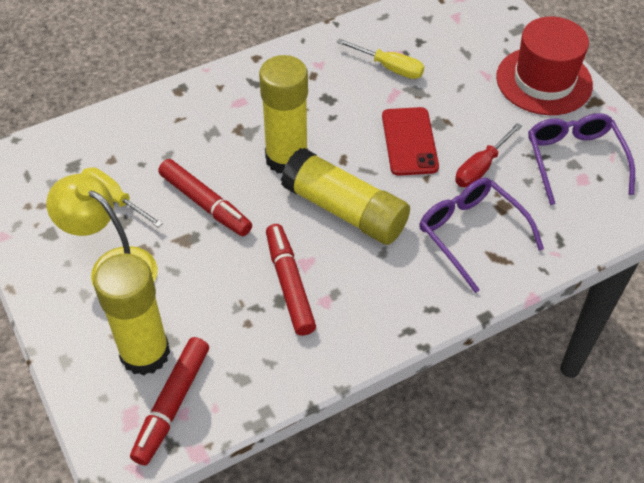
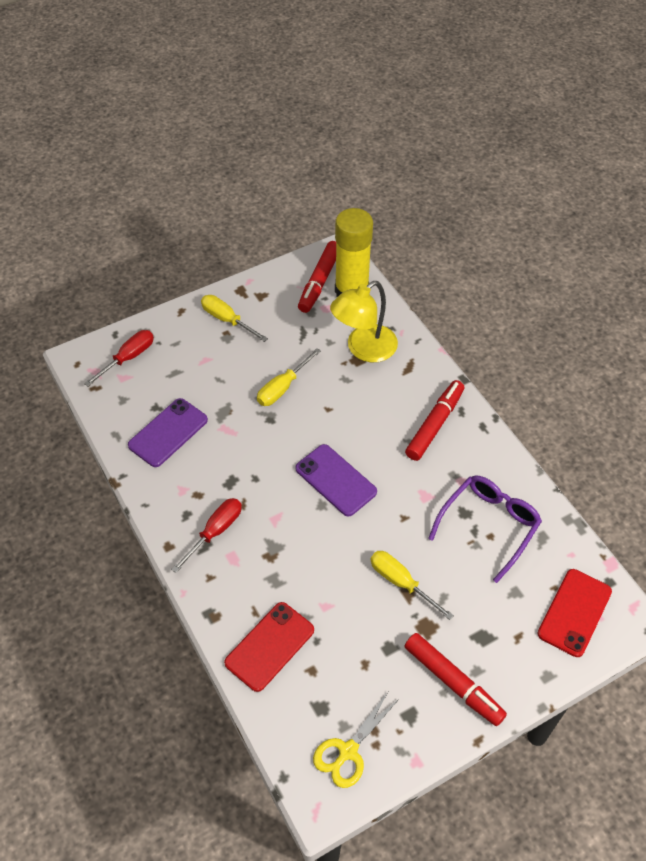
purple glasses: 2 -> 1
purple phone: 0 -> 2
red hat: 1 -> 0
red phone: 1 -> 2
red screwdriver: 1 -> 2
yellow glue stick: 3 -> 1
yellow scissors: 0 -> 1
yellow screwdriver: 2 -> 3

